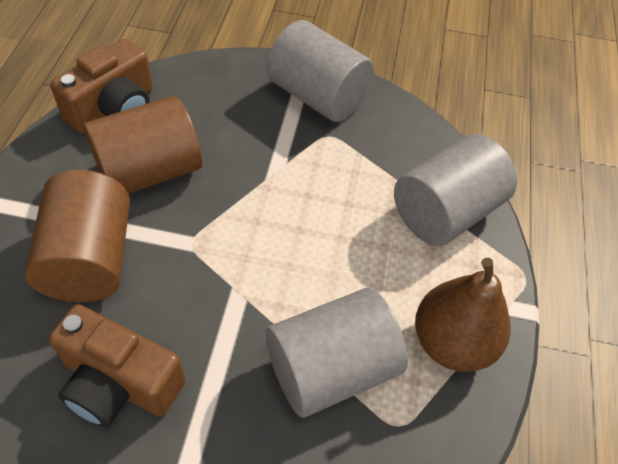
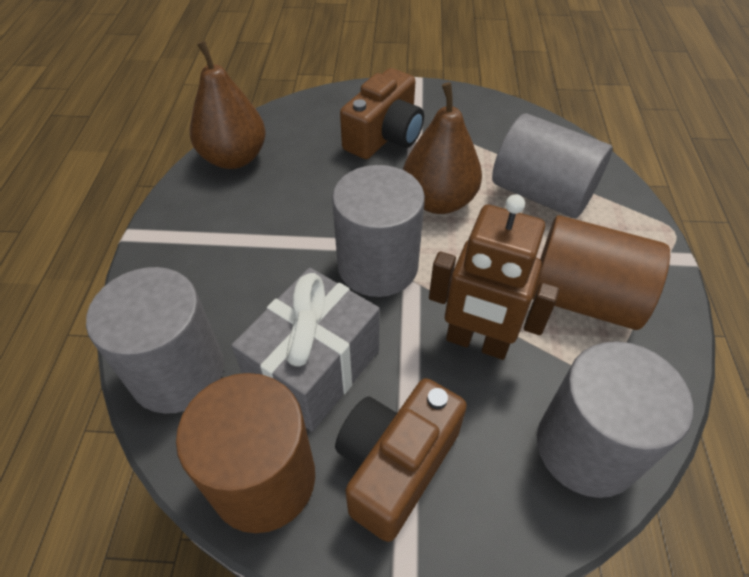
brown pear: 1 -> 2
brown robot: 0 -> 1
grey cylinder: 3 -> 4
grey gift: 0 -> 1

